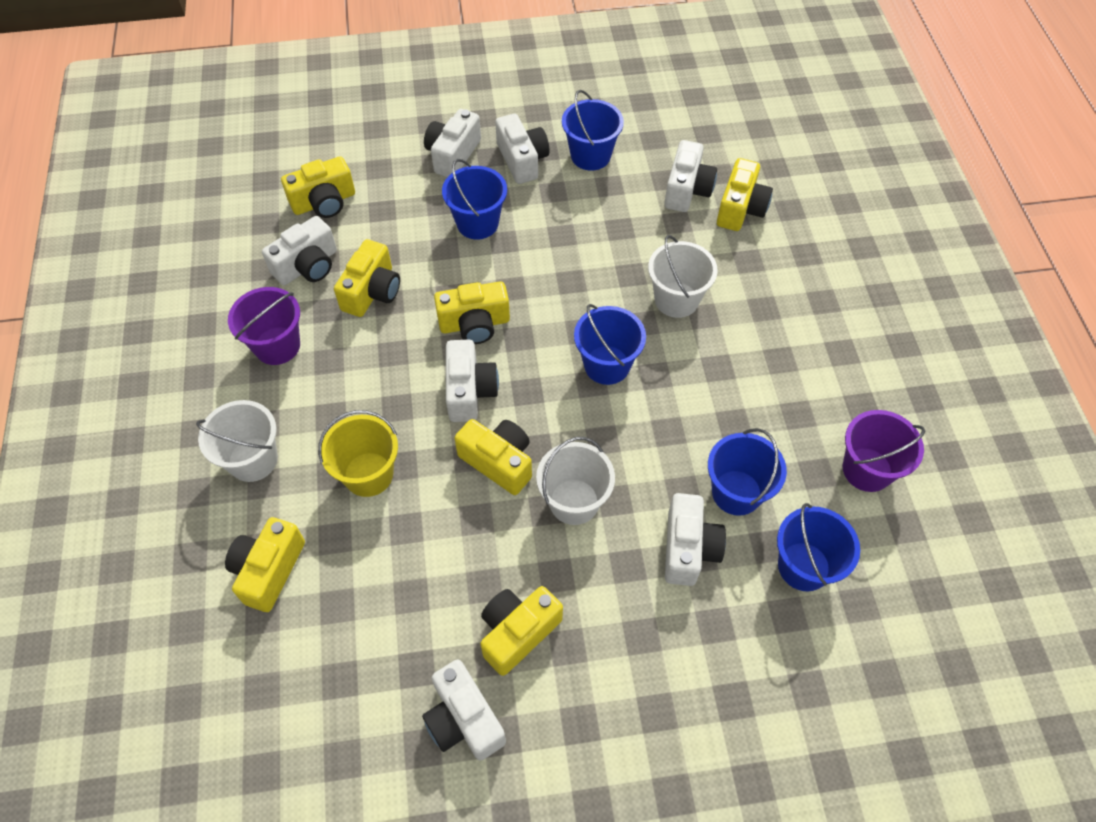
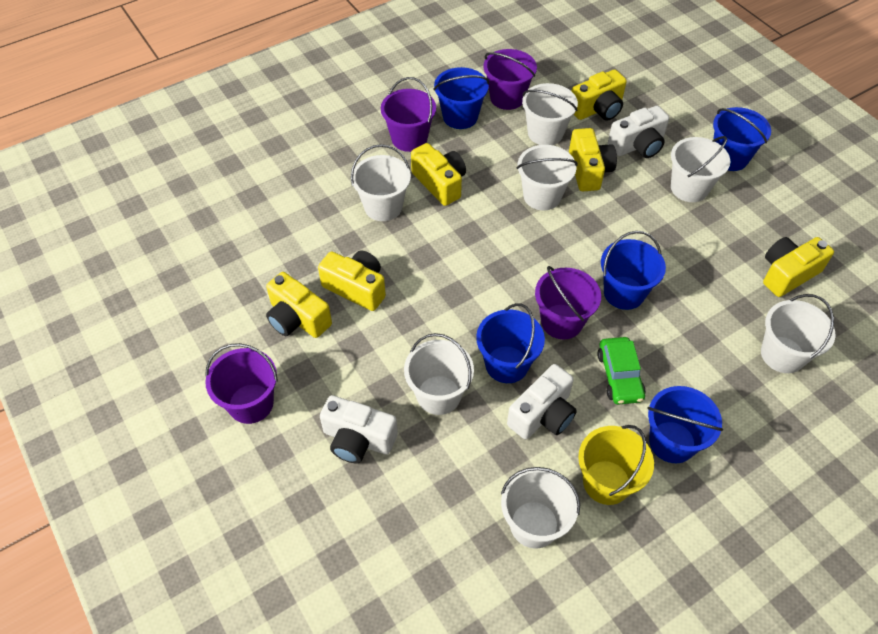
green car: 0 -> 1
purple bucket: 2 -> 4
white bucket: 3 -> 7
white camera: 7 -> 3
yellow camera: 7 -> 6

